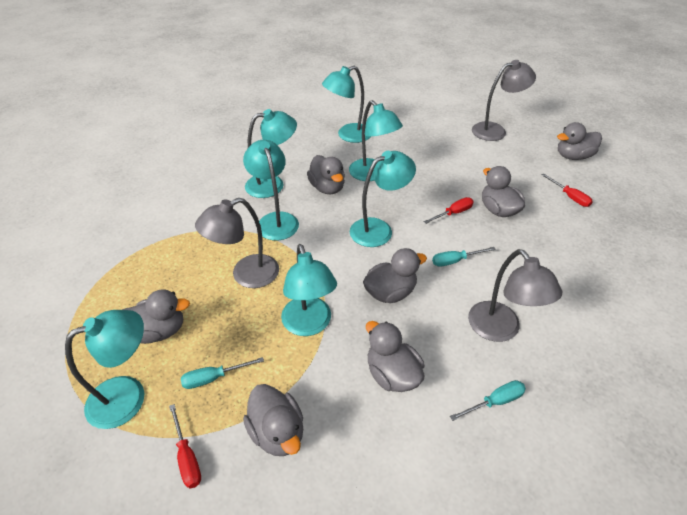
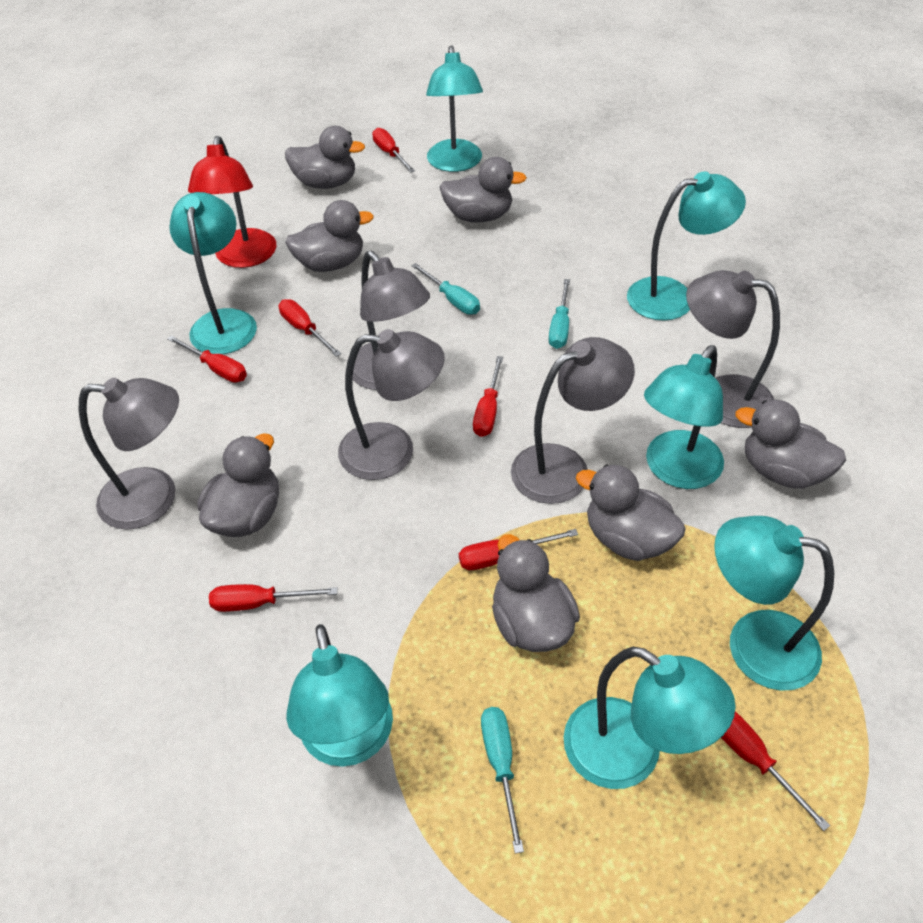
grey lamp: 3 -> 5
red lamp: 0 -> 1
red screwdriver: 3 -> 7

